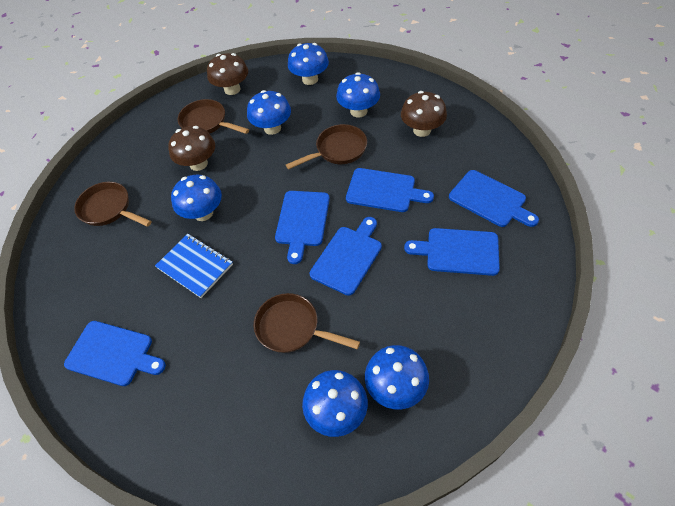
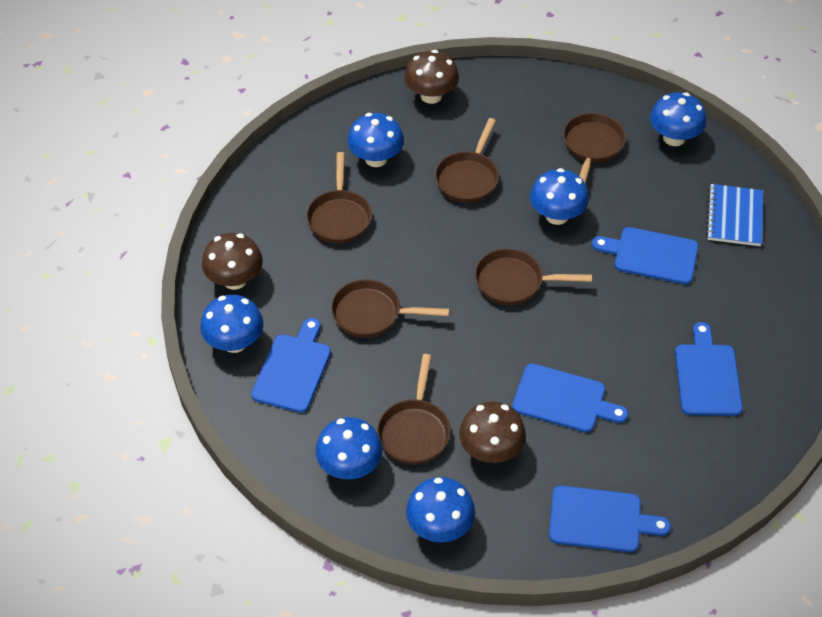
blue cutting board: 6 -> 5
brown pan: 4 -> 6

